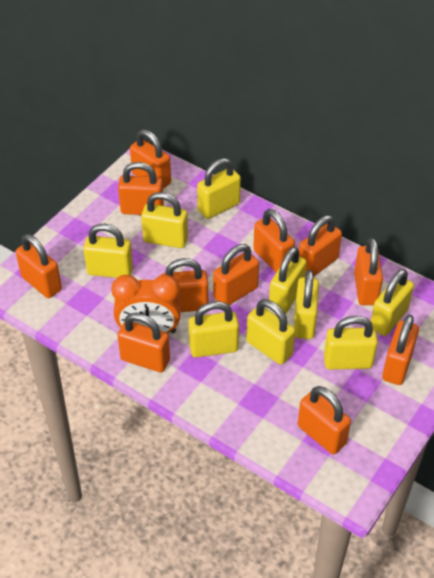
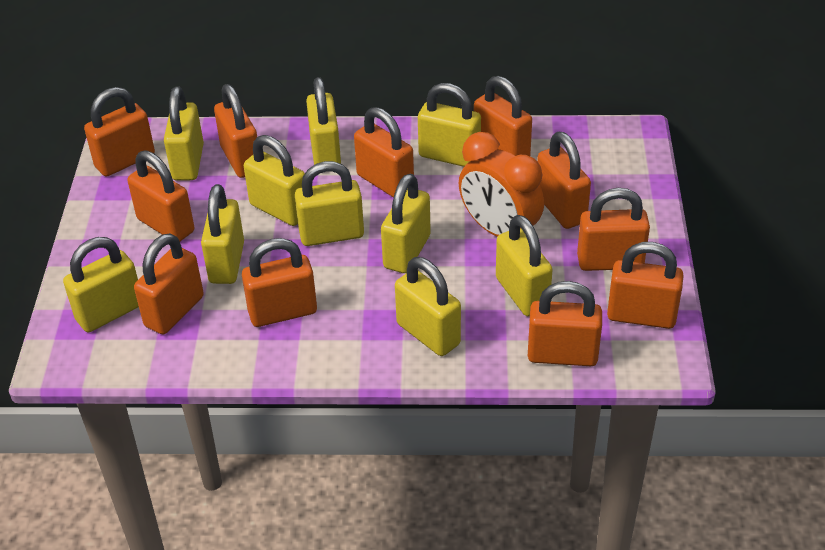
yellow padlock: 9 -> 10

